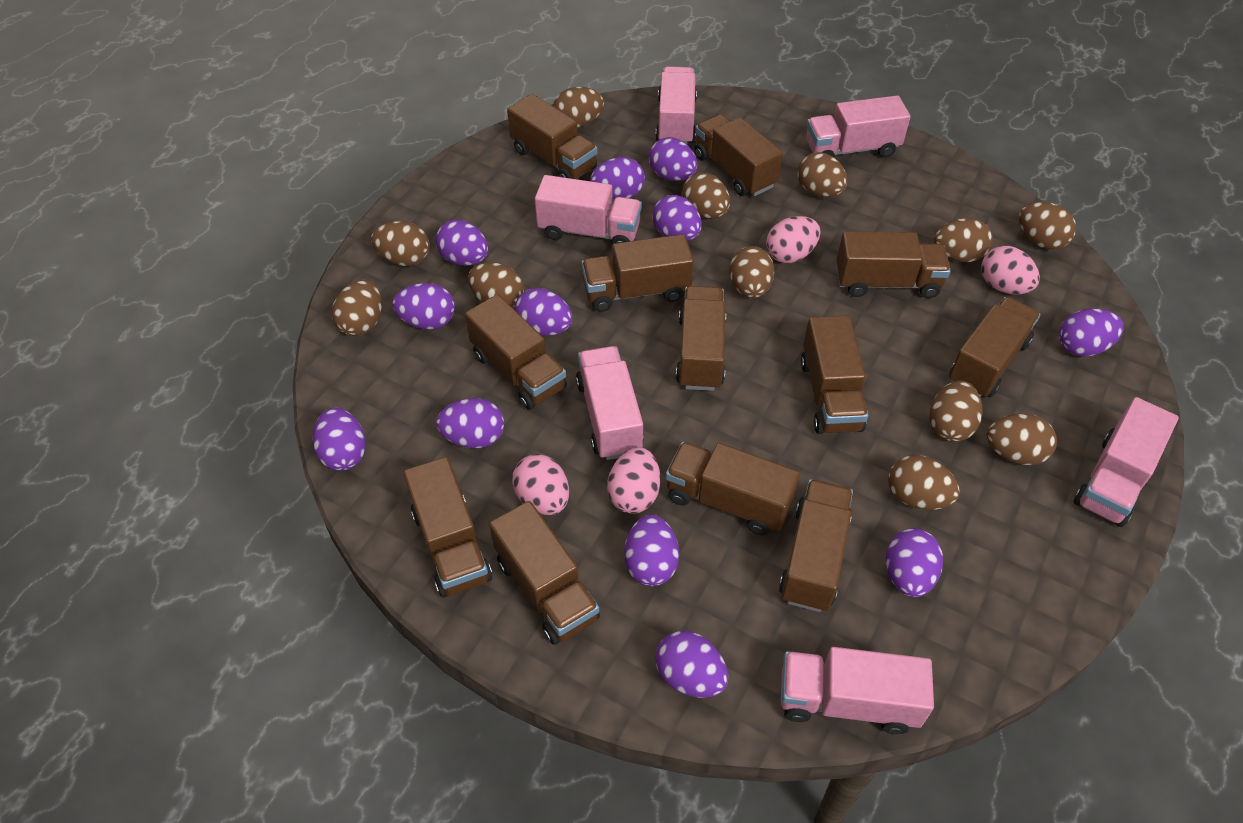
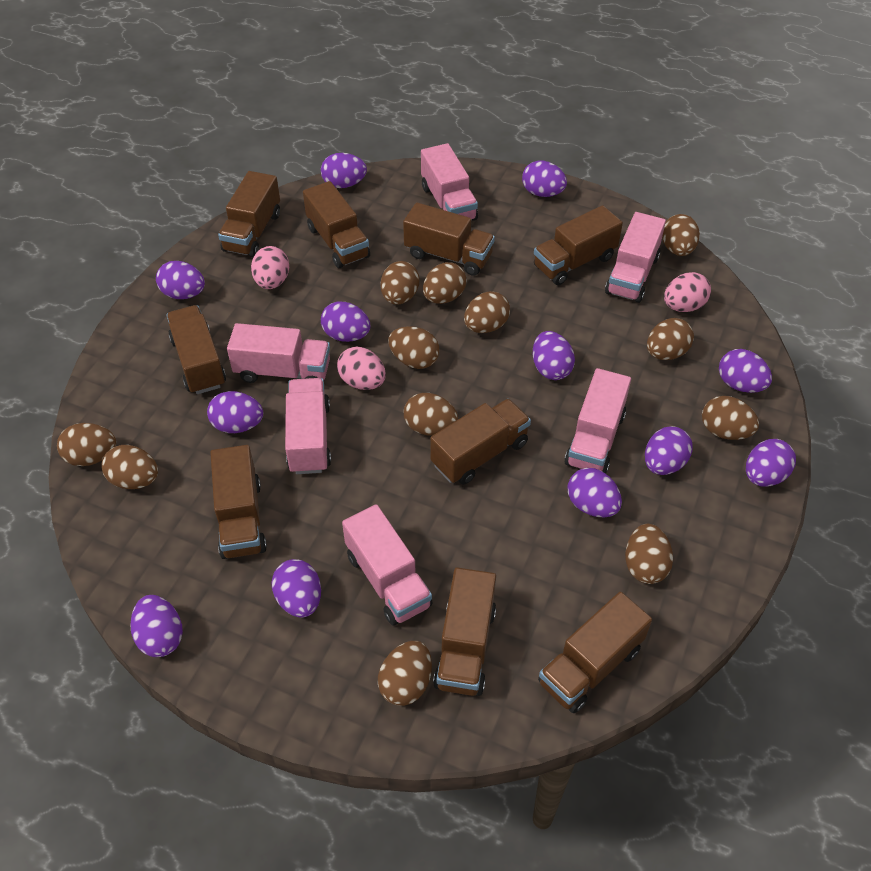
brown truck: 12 -> 9
pink egg: 4 -> 3

